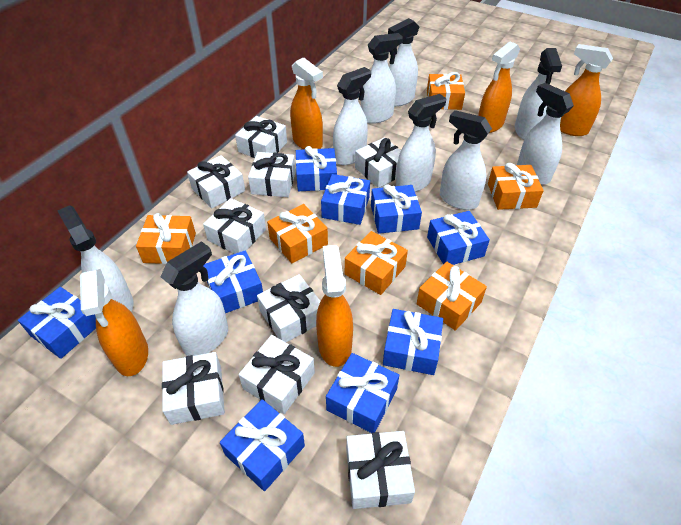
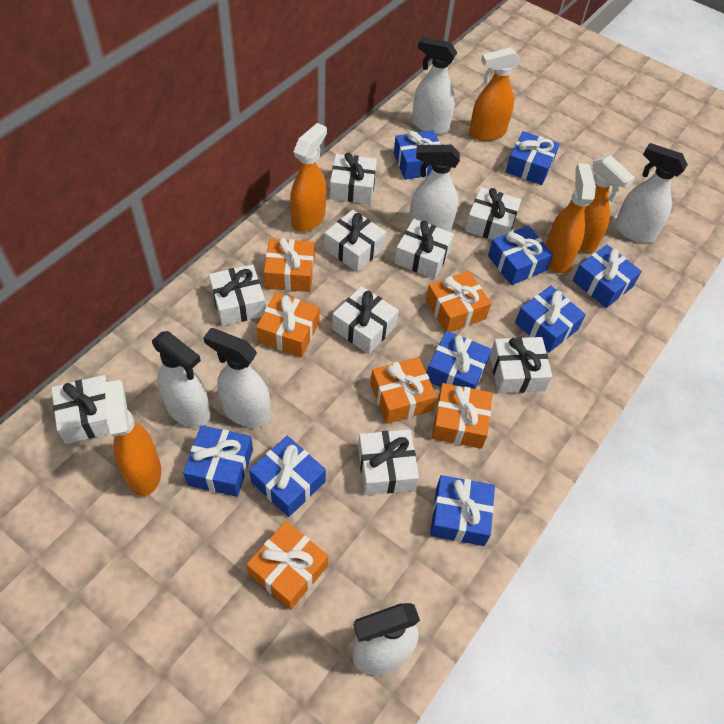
white spray bottle: 9 -> 6

